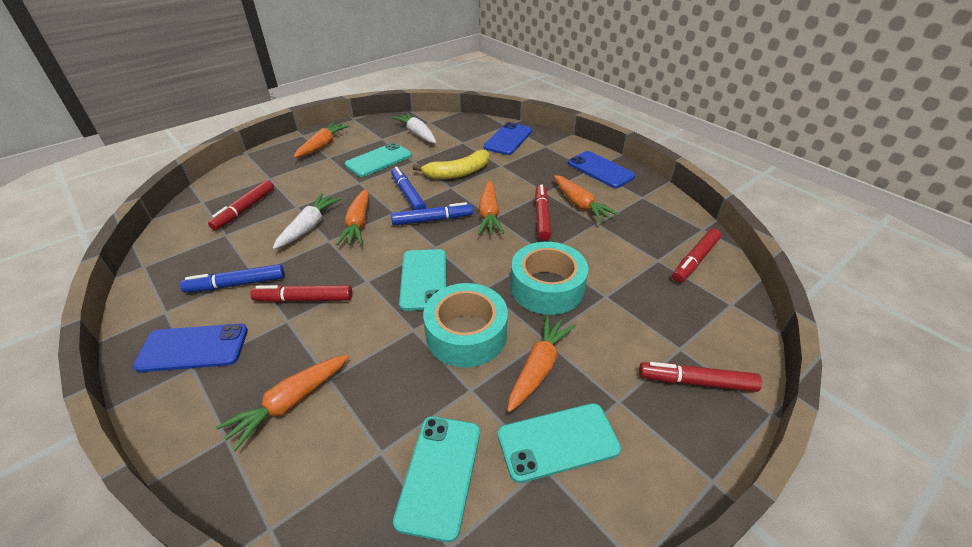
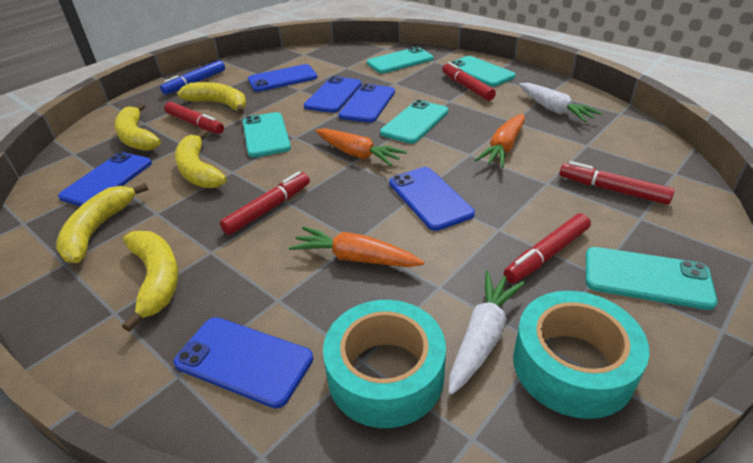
blue marker: 3 -> 1
blue phone: 3 -> 6
orange carrot: 6 -> 3
turquoise phone: 4 -> 5
yellow banana: 1 -> 5

